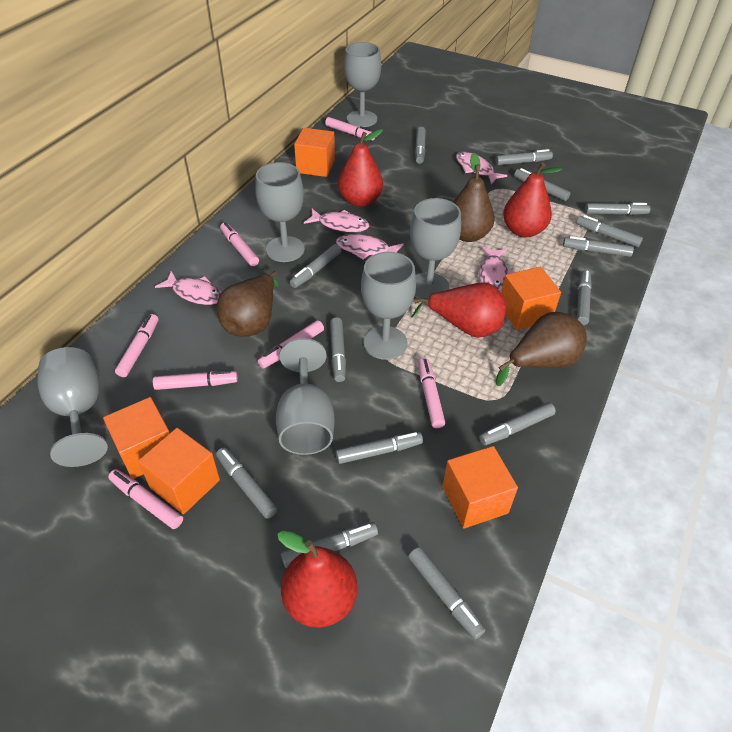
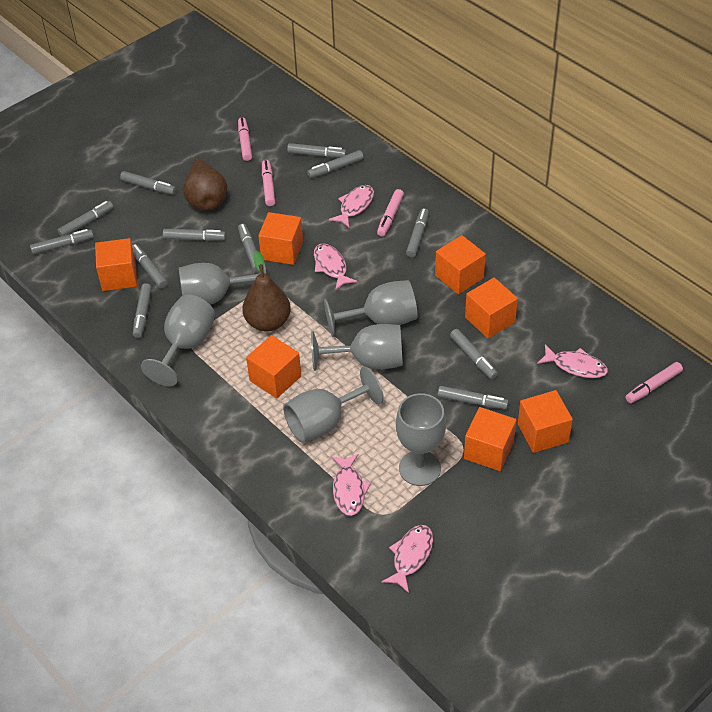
brown pear: 3 -> 2
grey marker: 14 -> 12
orange cube: 5 -> 7
pink marker: 7 -> 4
red pear: 4 -> 0

